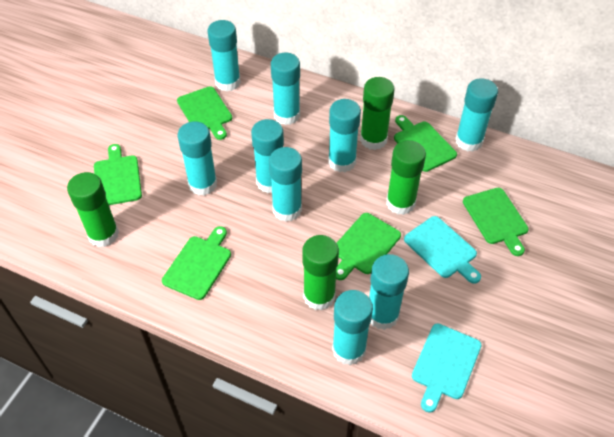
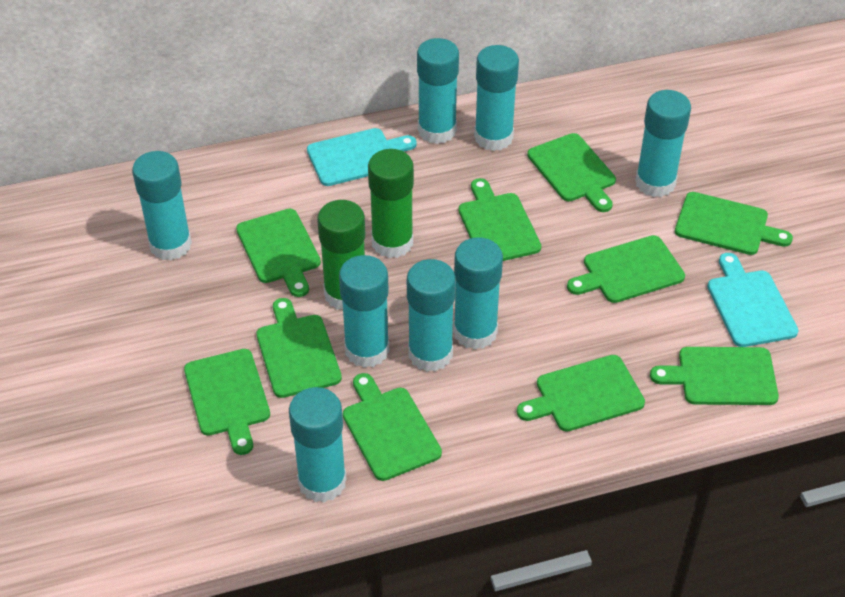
green cutting board: 6 -> 10
green glue stick: 4 -> 2
turquoise glue stick: 9 -> 8

